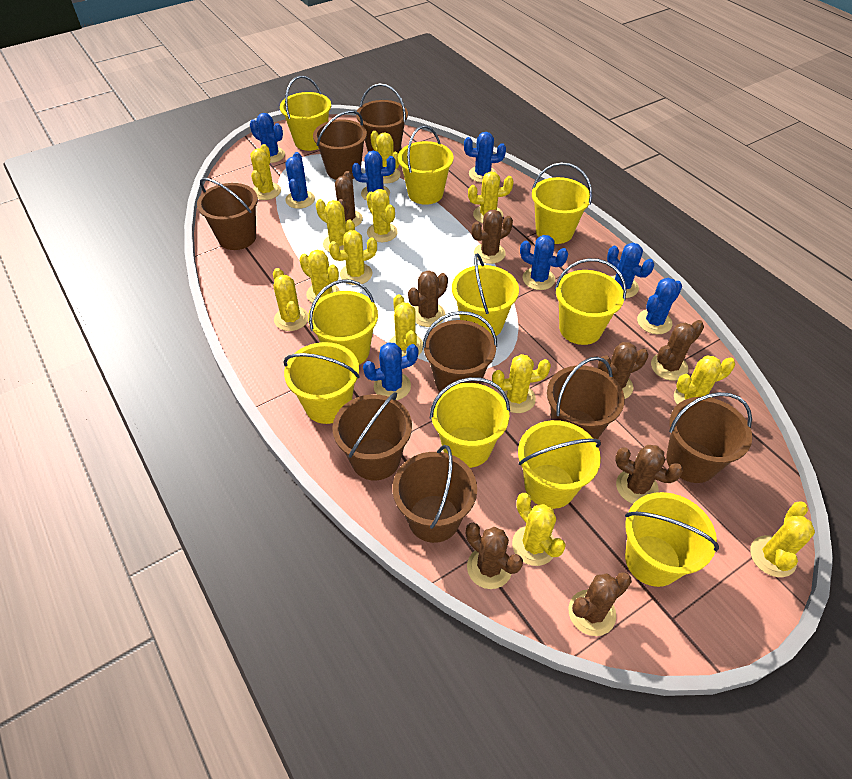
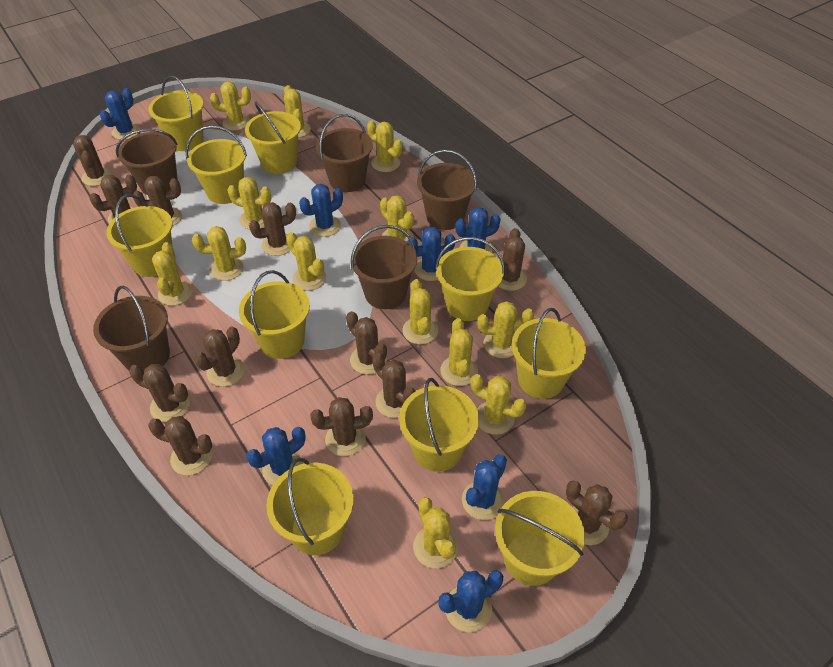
blue cactus: 8 -> 7
brown bucket: 8 -> 5
brown cactus: 8 -> 12

